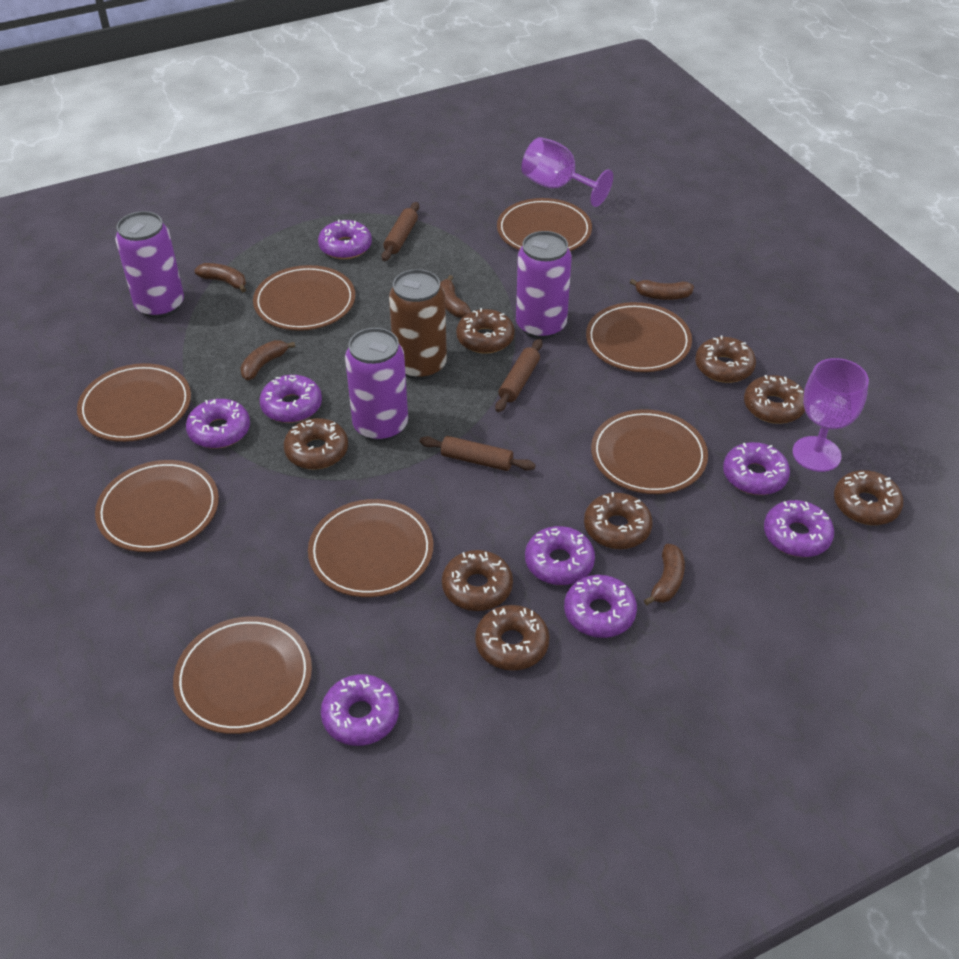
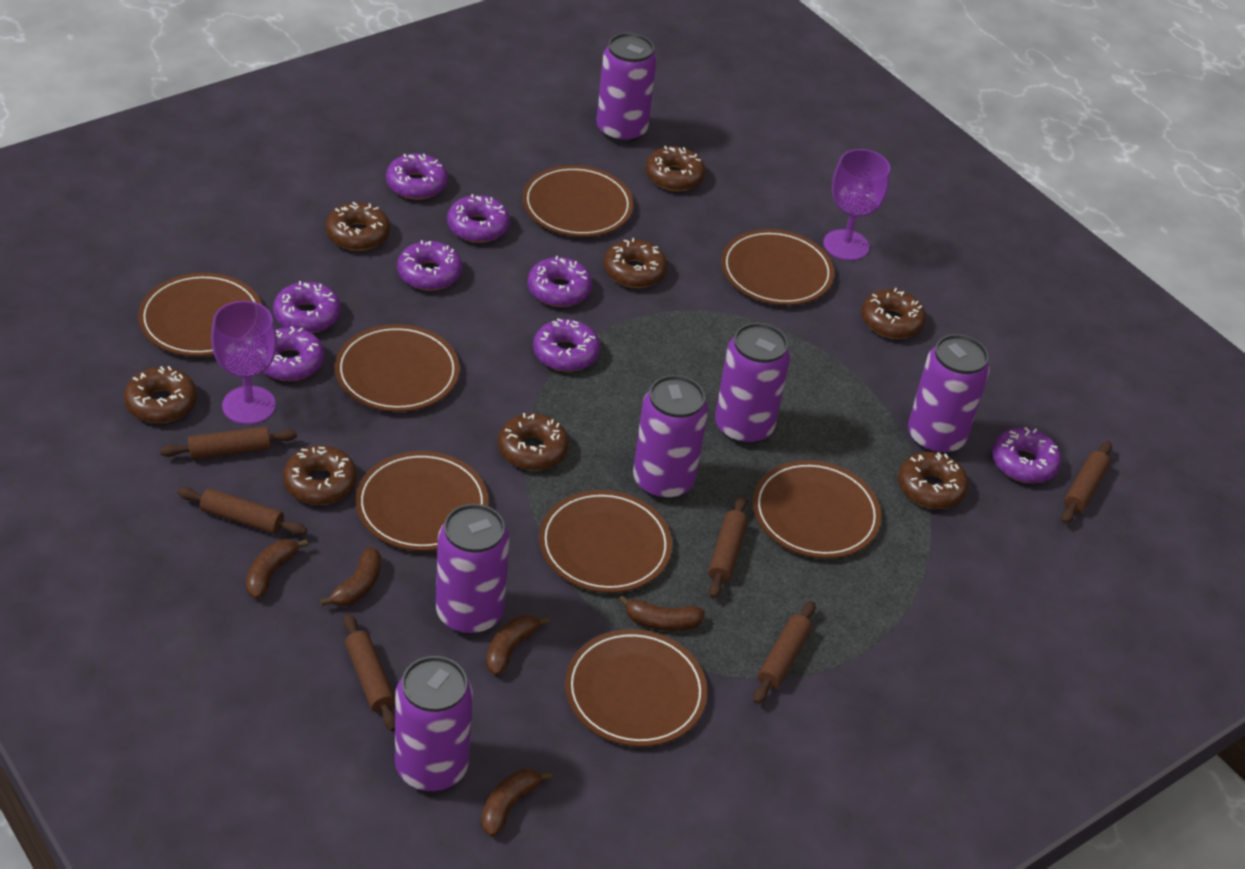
brown can: 1 -> 0
brown rolling pin: 3 -> 6
purple can: 3 -> 6

